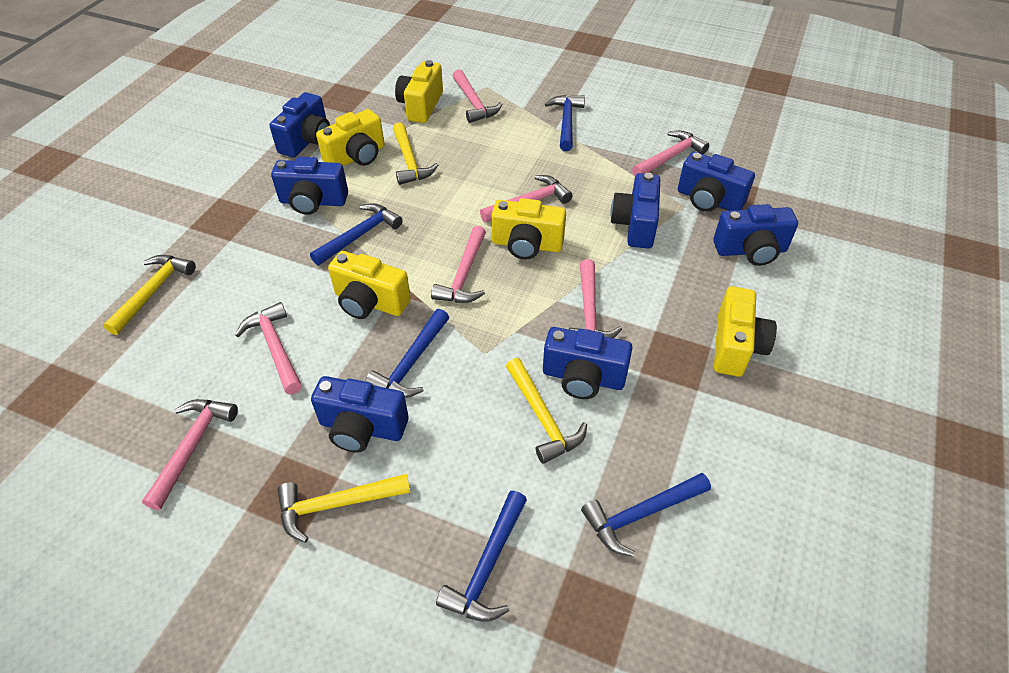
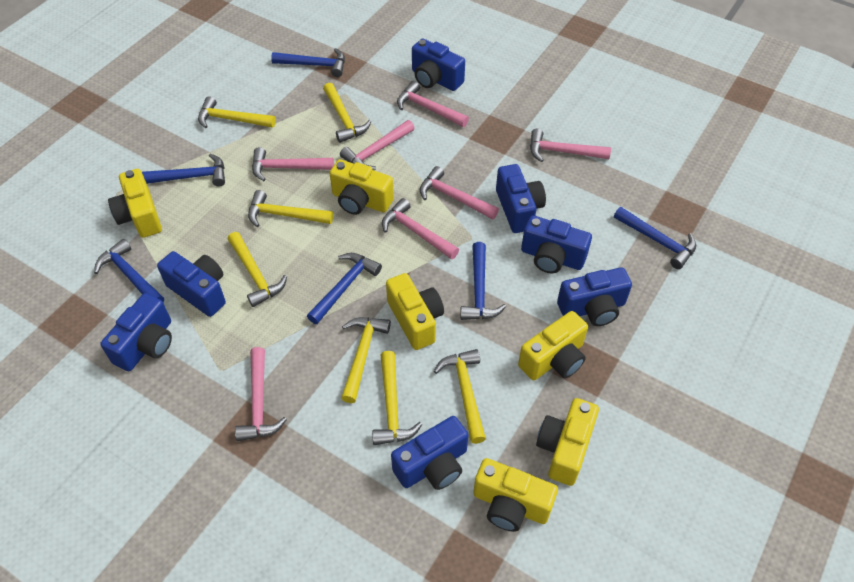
blue hammer: 5 -> 6
yellow camera: 5 -> 6
yellow hammer: 4 -> 7

